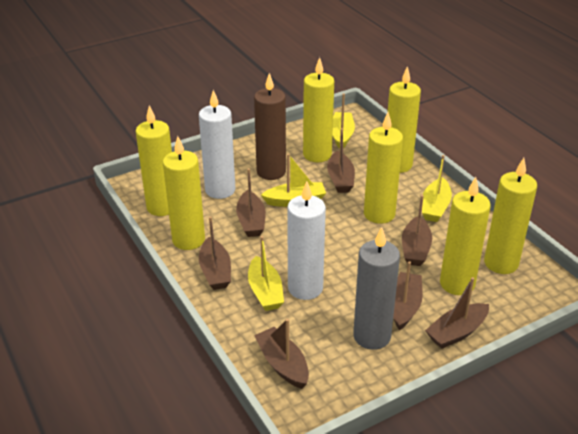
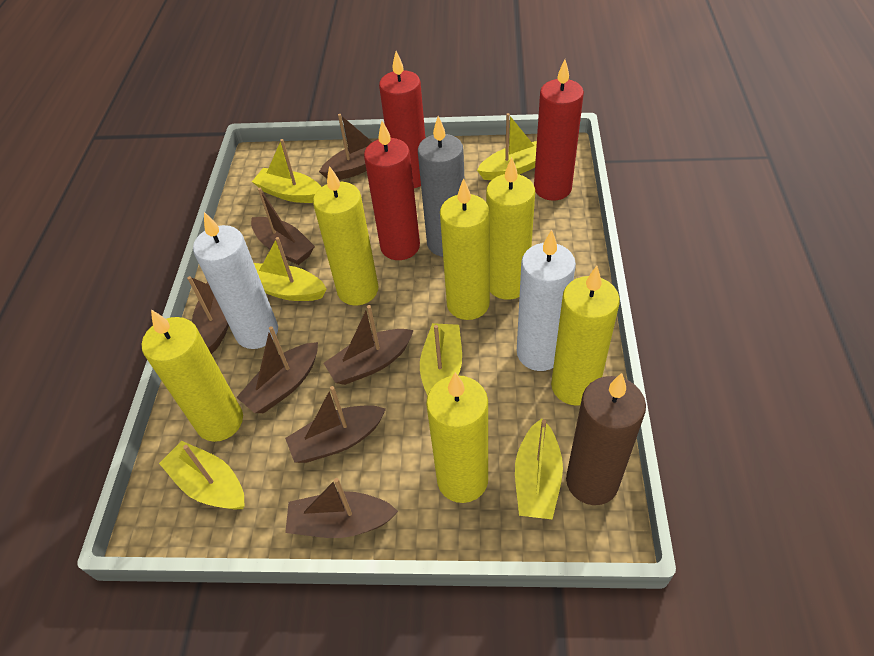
red candle: 0 -> 3
yellow boat: 4 -> 6
yellow candle: 7 -> 6

